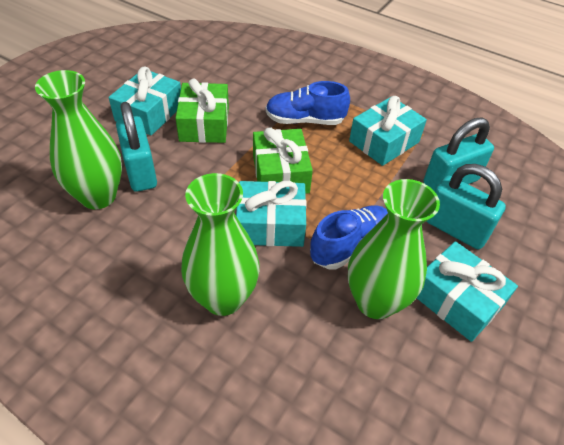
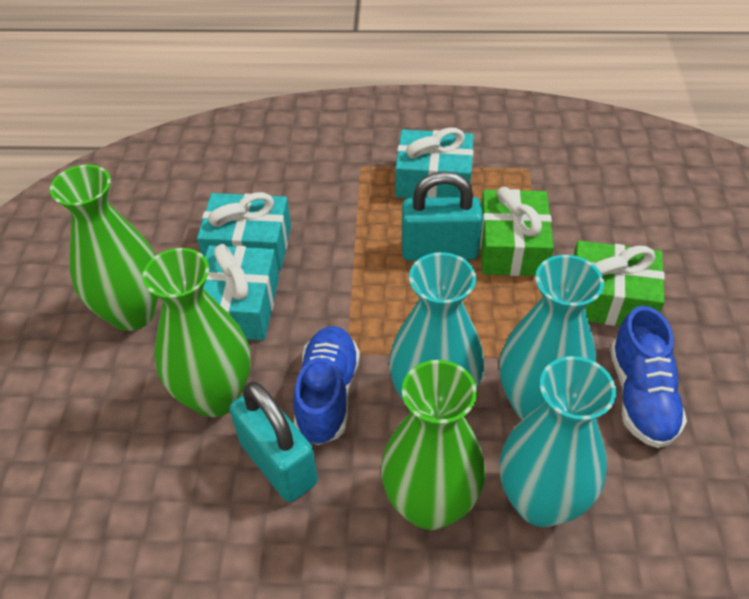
turquoise gift: 4 -> 3
turquoise padlock: 3 -> 2
turquoise vase: 0 -> 3

